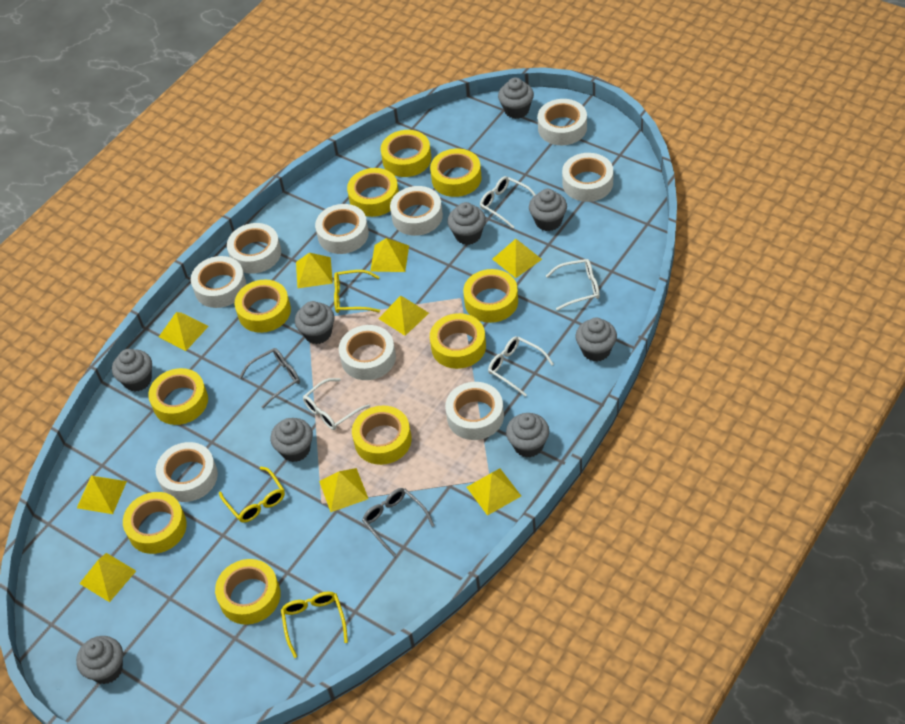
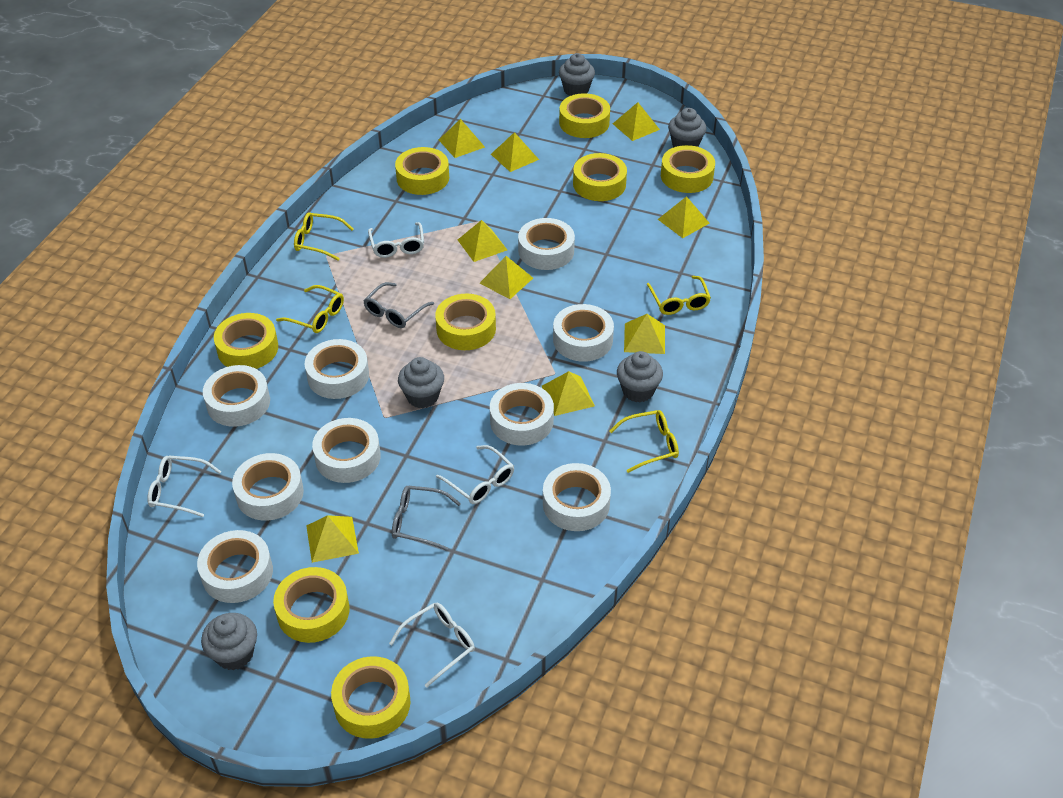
grey cupcake: 9 -> 5
yellow glasses: 3 -> 4
yellow tape: 10 -> 8

